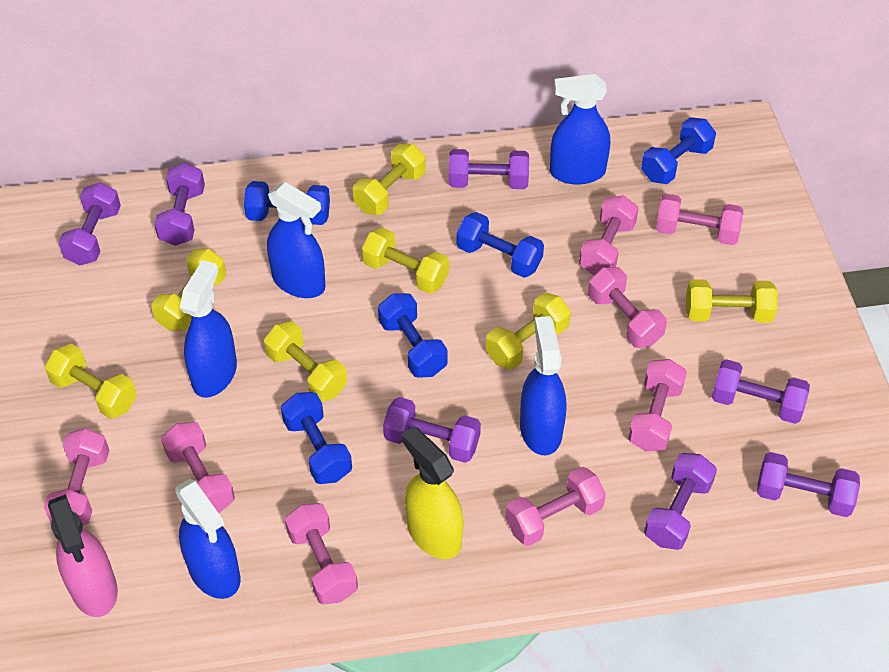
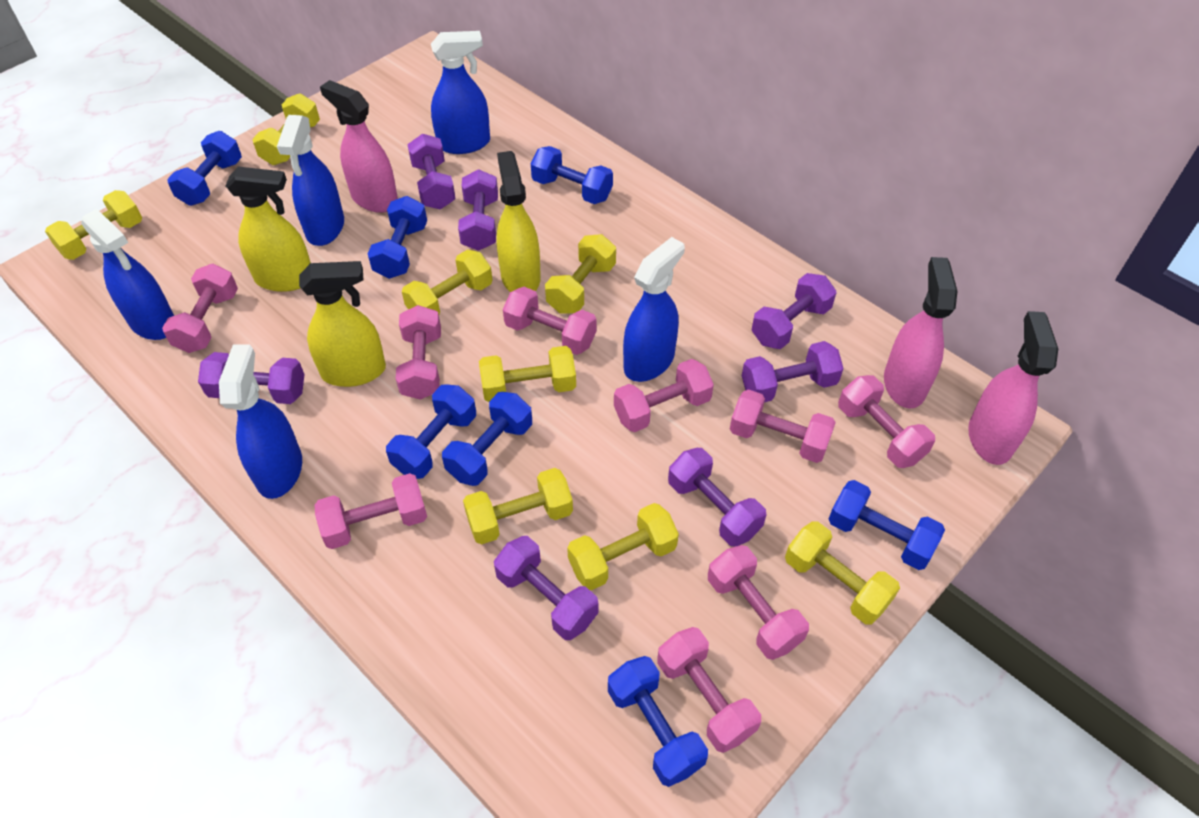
blue dumbbell: 5 -> 7
pink dumbbell: 8 -> 9
pink spray bottle: 1 -> 3
yellow dumbbell: 7 -> 8
yellow spray bottle: 1 -> 3

